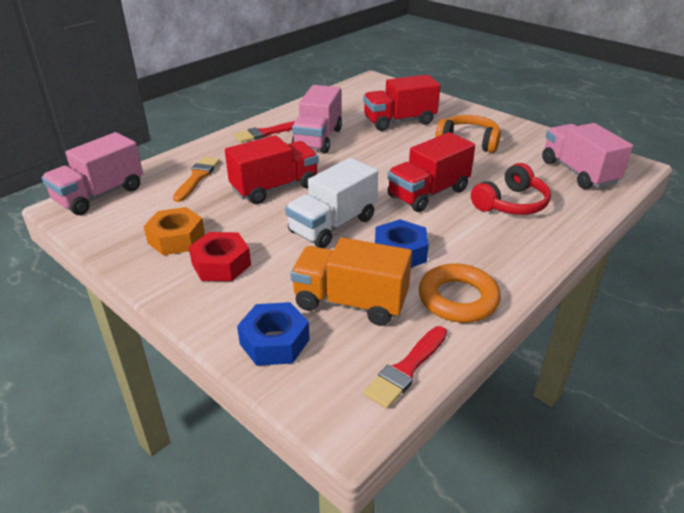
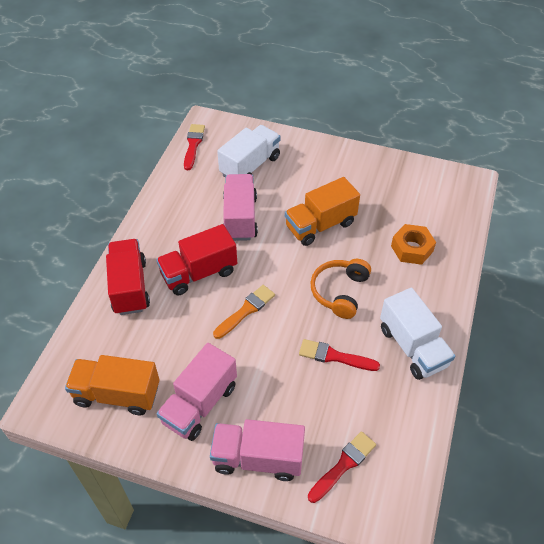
blue nut: 2 -> 0
orange ring: 1 -> 0
orange truck: 1 -> 2
red brush: 2 -> 3
red headphones: 1 -> 0
red nut: 1 -> 0
red truck: 3 -> 2
white truck: 1 -> 2

